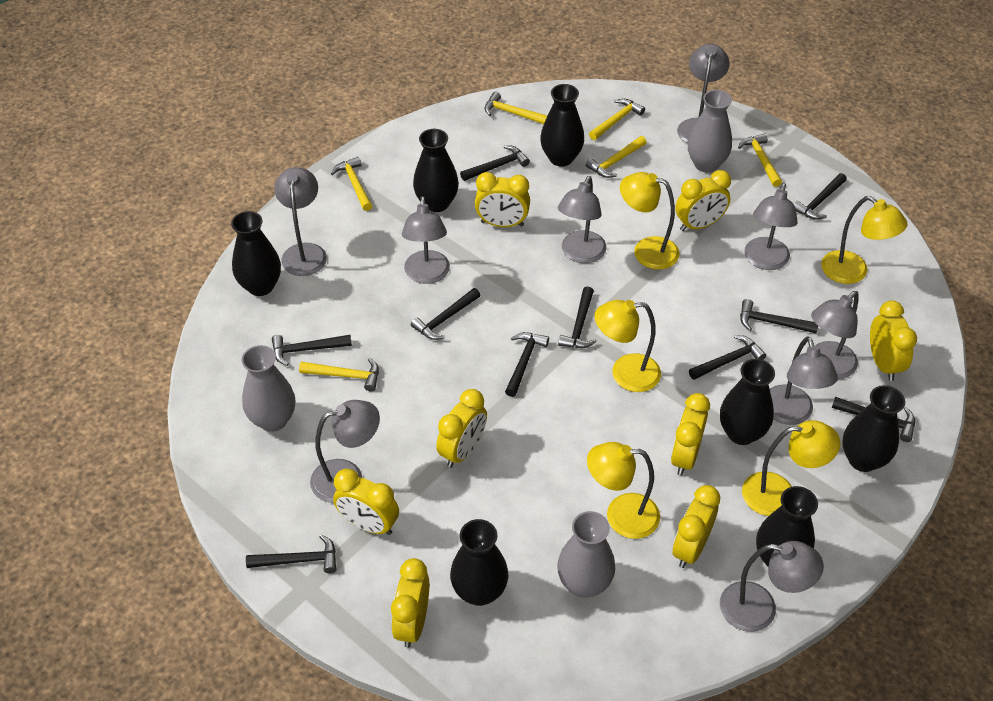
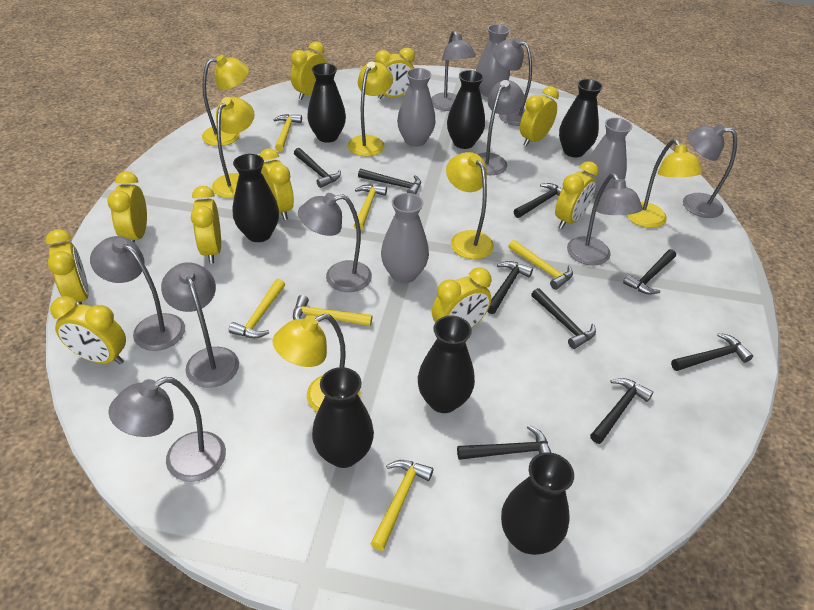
black hammer: 10 -> 9
grey vase: 3 -> 4
yellow clock: 8 -> 10
yellow lamp: 5 -> 6

